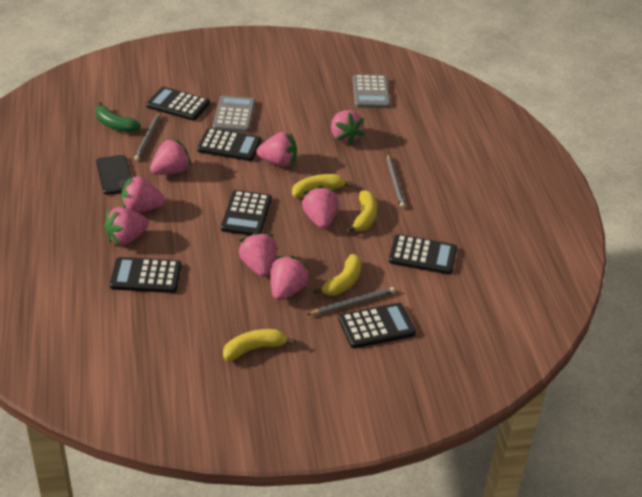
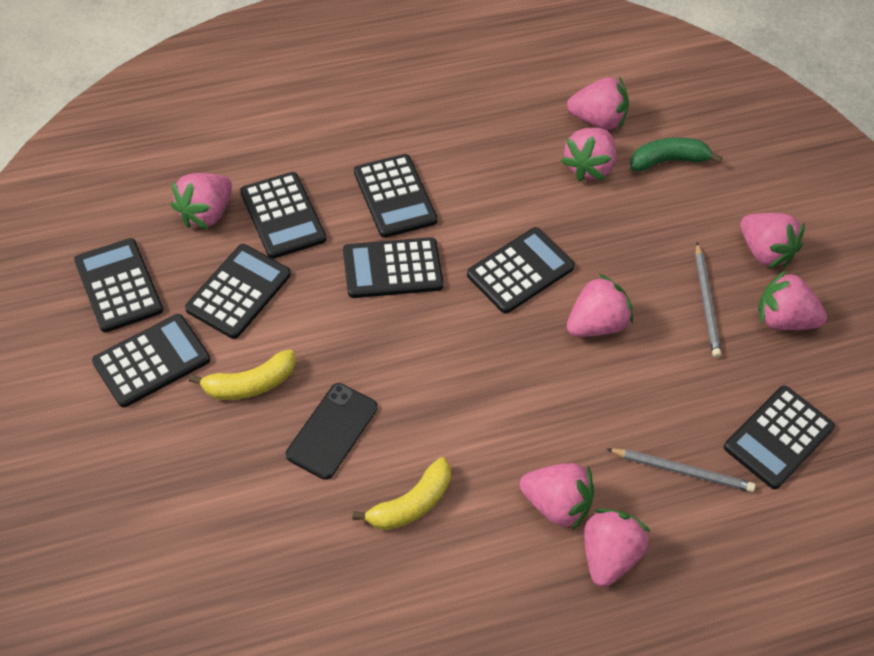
black calculator: 6 -> 8
grey calculator: 2 -> 0
grey pencil: 3 -> 2
yellow banana: 4 -> 2

